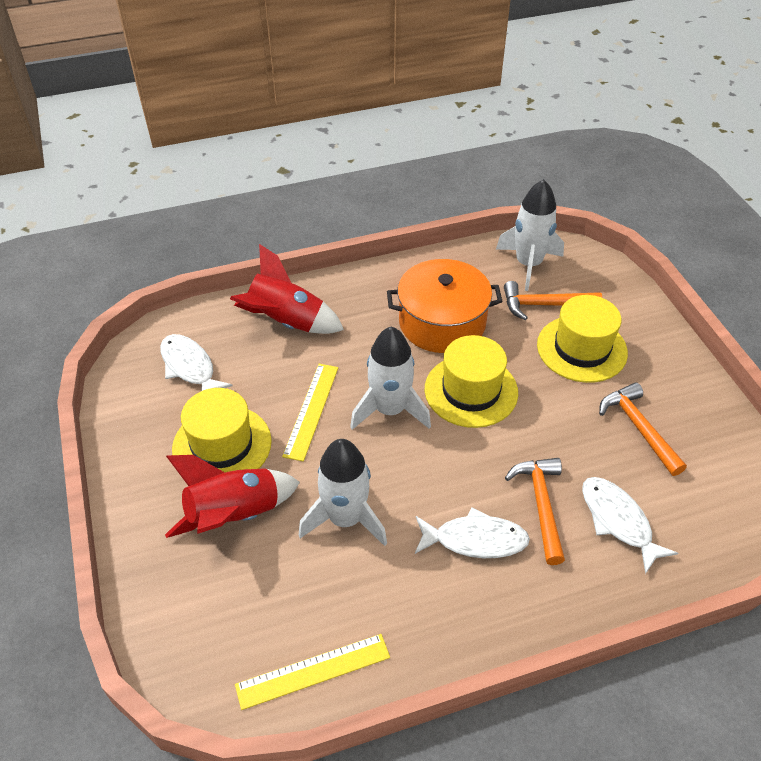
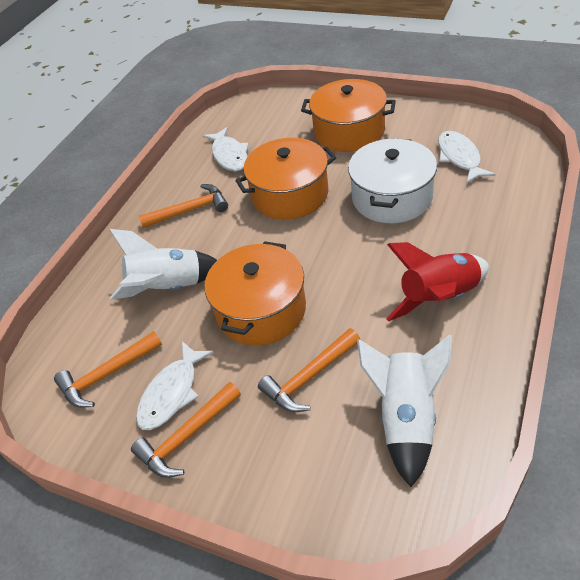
orange hammer: 3 -> 4
orange pot: 1 -> 3
red rocket: 2 -> 1
white pot: 0 -> 1
white rocket: 3 -> 2
yellow hat: 3 -> 0
yellow ruler: 2 -> 0

